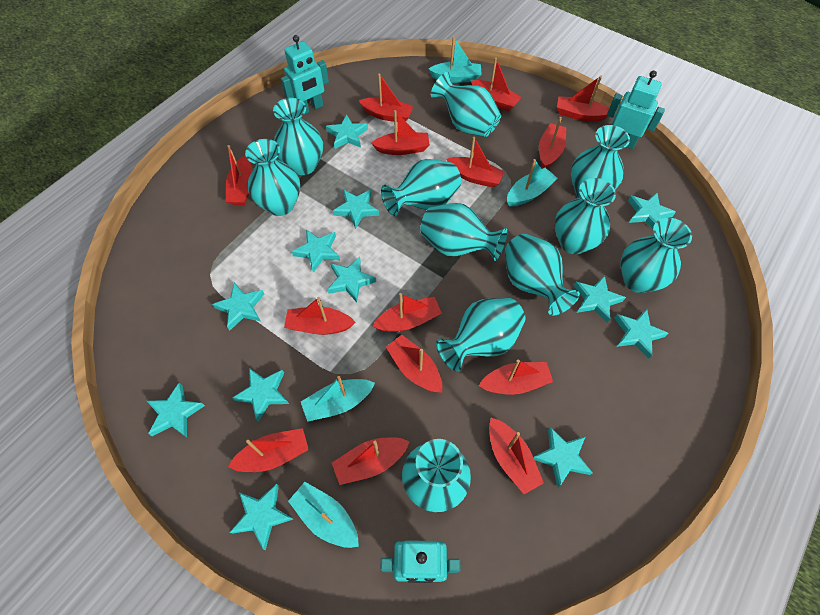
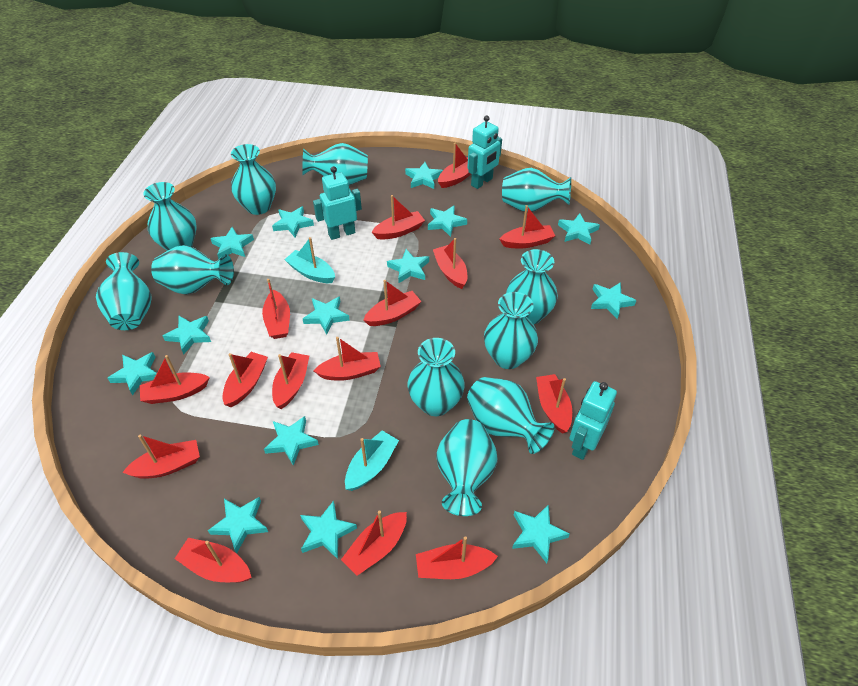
red boat: 14 -> 15
turquoise boat: 4 -> 2
turquoise star: 12 -> 14

